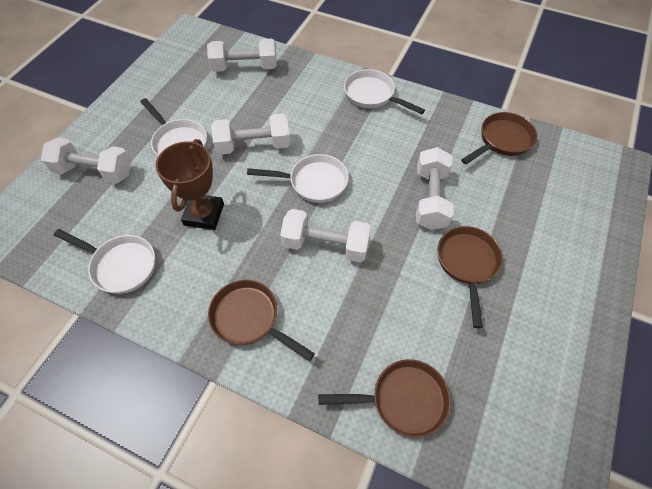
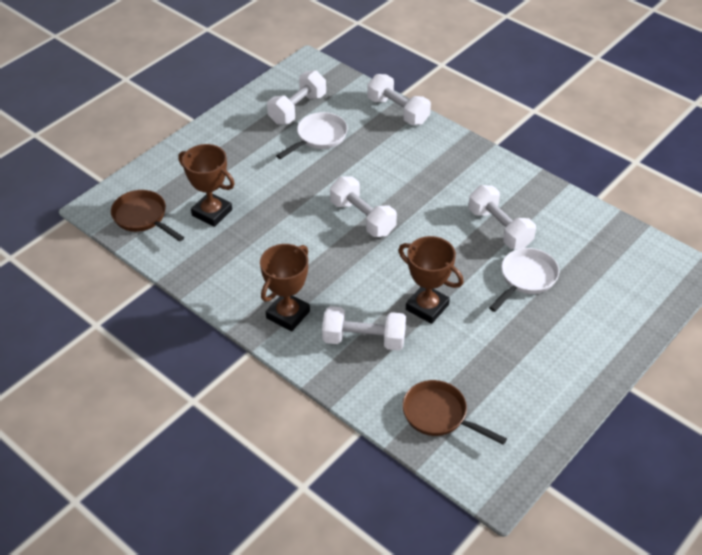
brown pan: 4 -> 2
brown trophy: 1 -> 3
white pan: 4 -> 2

